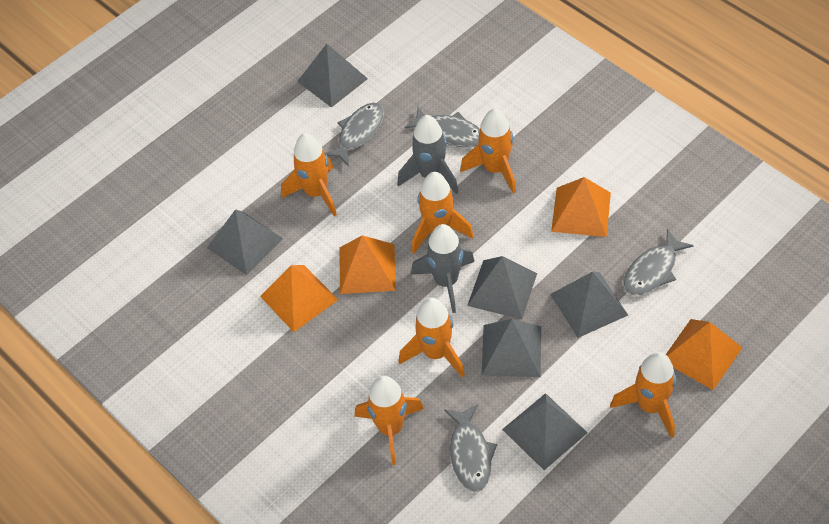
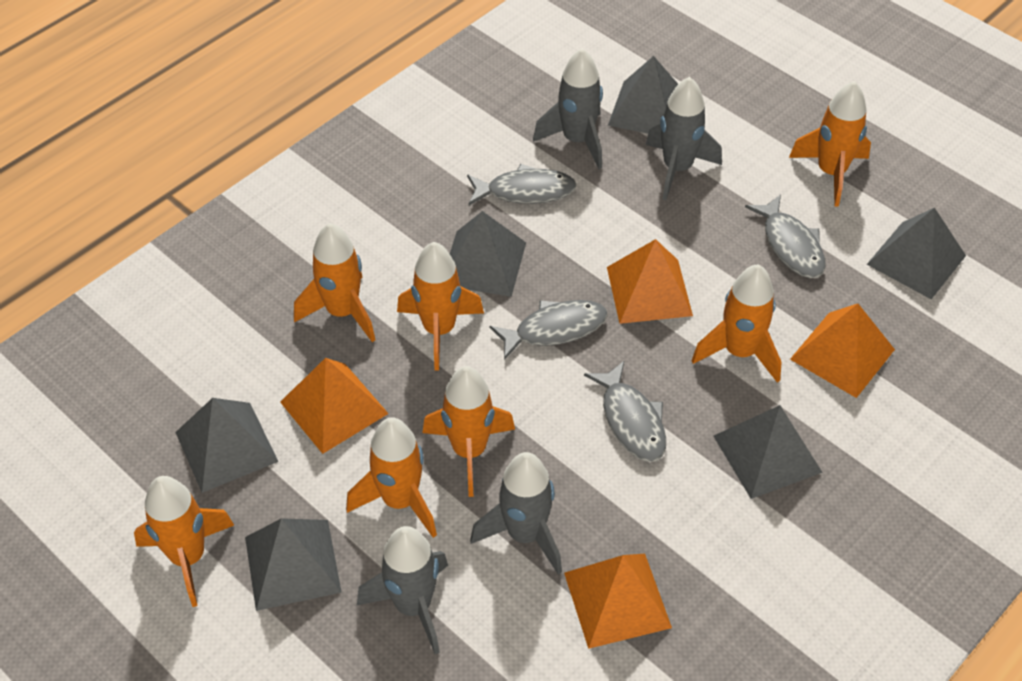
grey rocket: 2 -> 4
orange rocket: 6 -> 7

